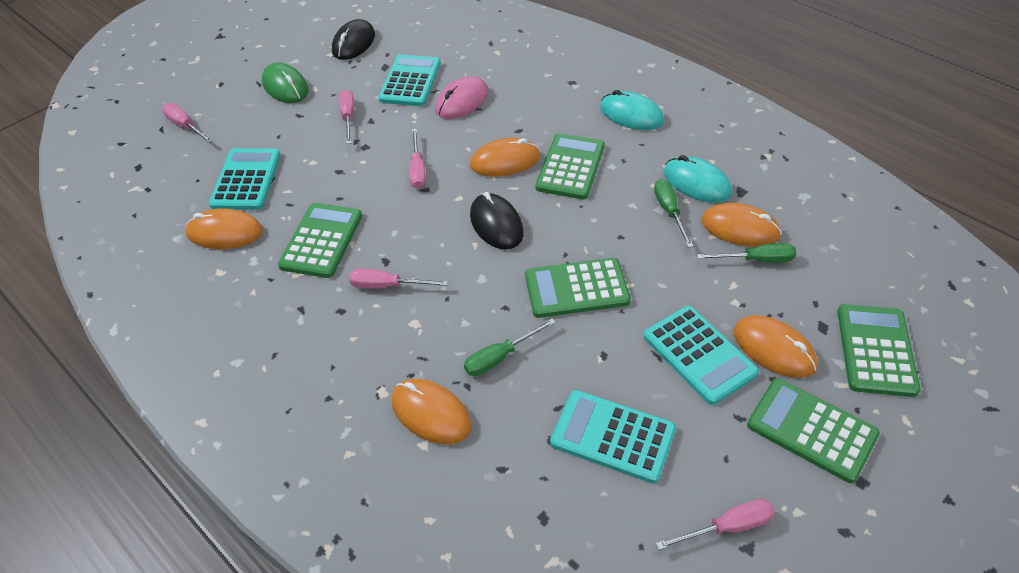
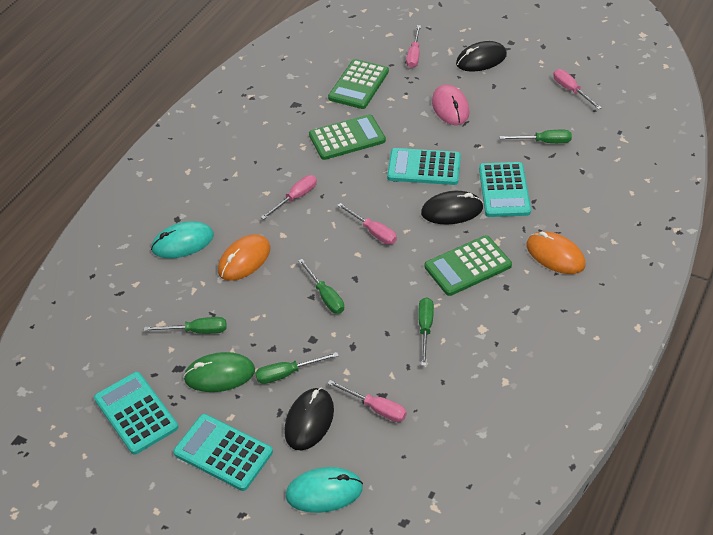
black mouse: 2 -> 3
green calculator: 5 -> 3
green screwdriver: 3 -> 5
orange mouse: 5 -> 2

